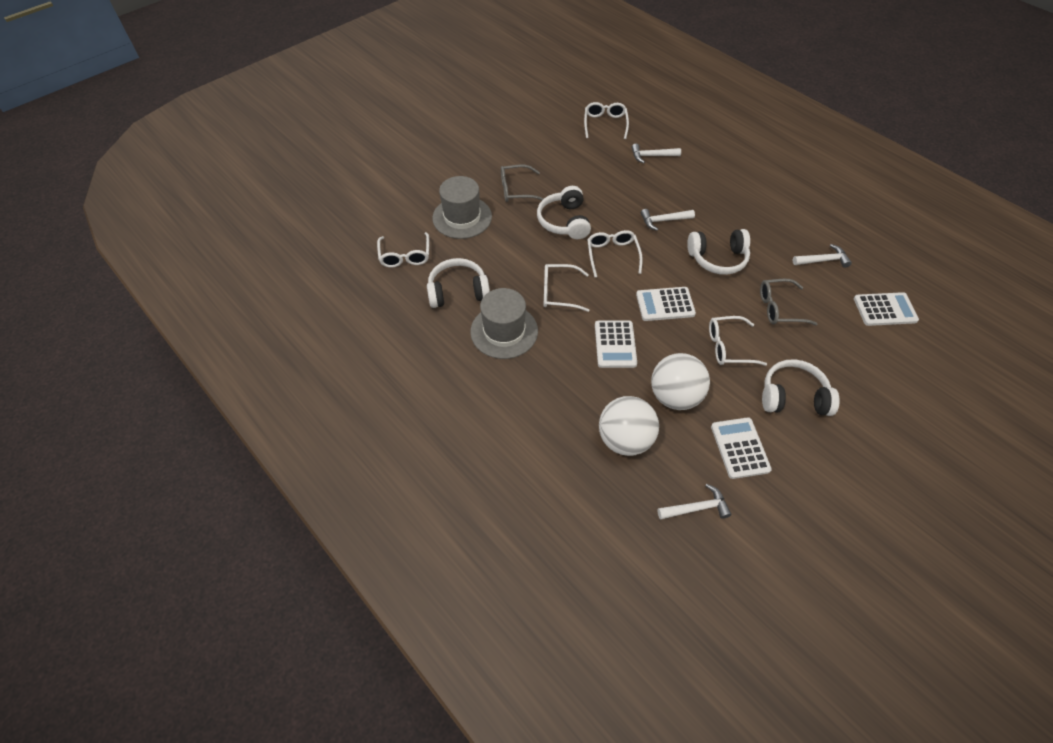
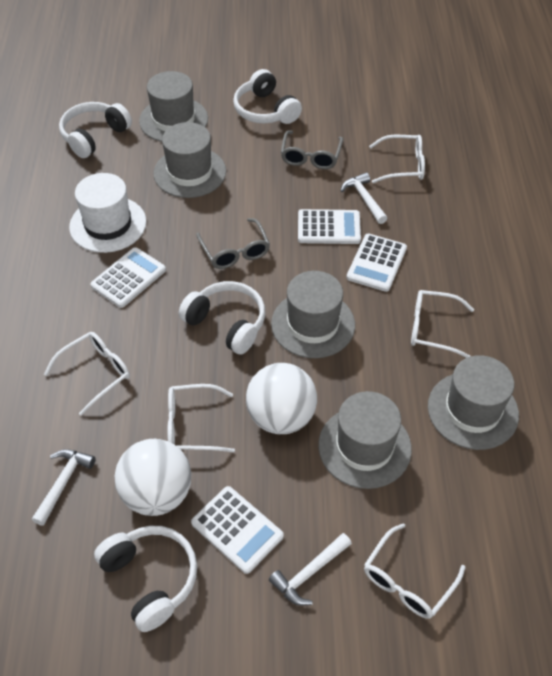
grey hat: 2 -> 5
white hammer: 4 -> 3
white hat: 0 -> 1

